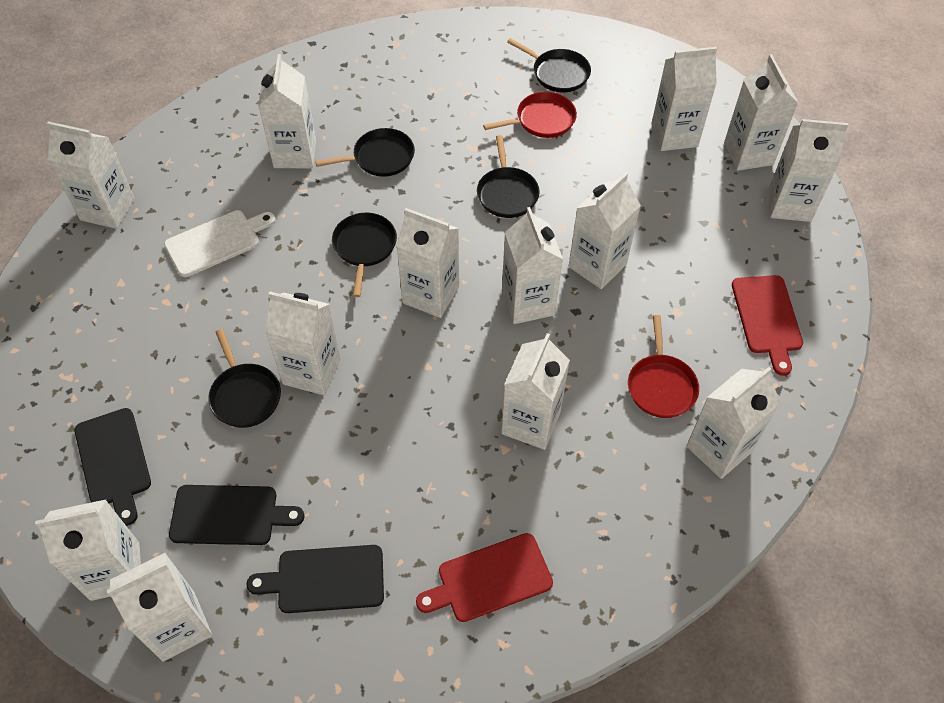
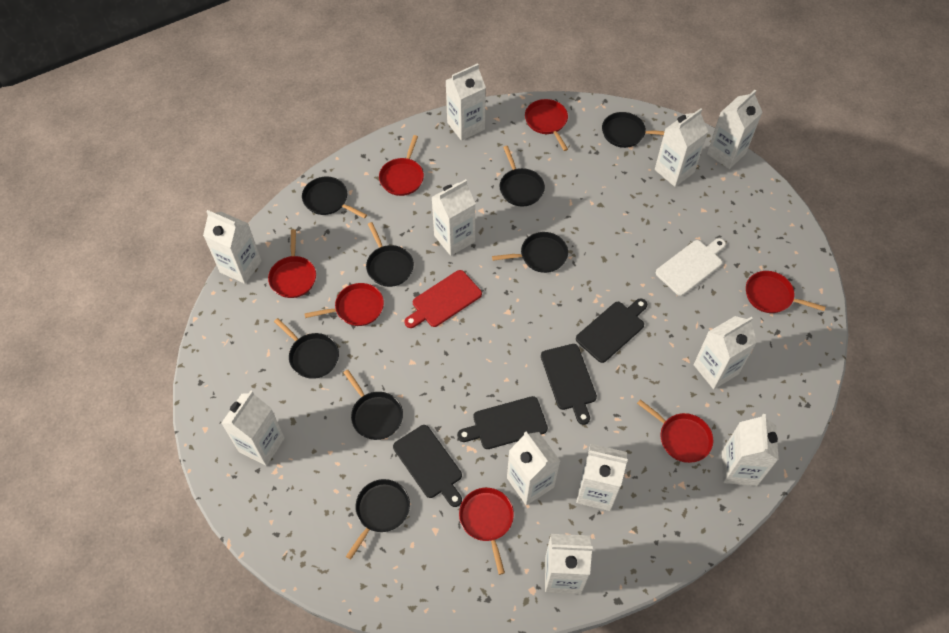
black cutting board: 3 -> 4
black pan: 5 -> 8
red cutting board: 2 -> 1
red pan: 2 -> 7
white carton: 13 -> 11

